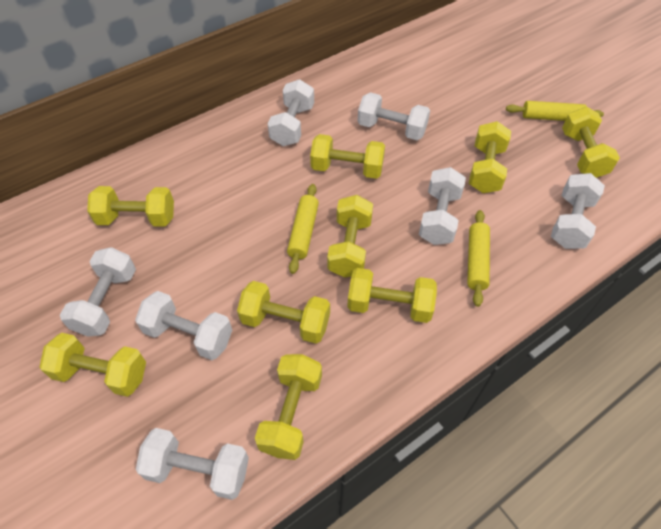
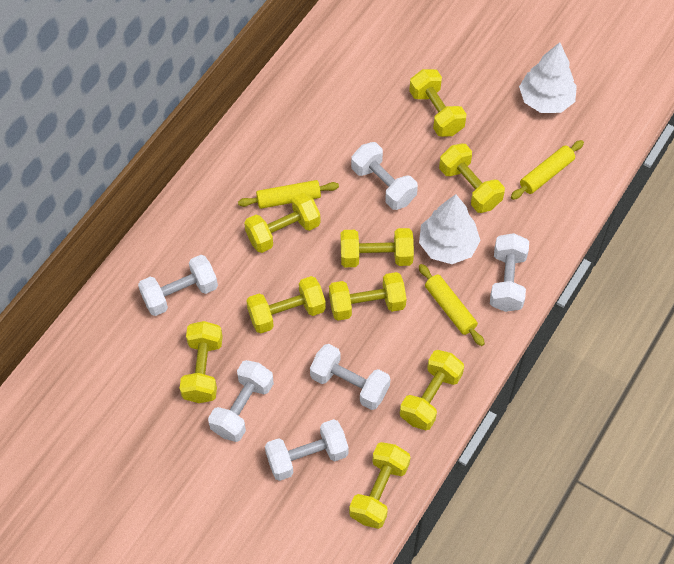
white dumbbell: 7 -> 6
white tree: 0 -> 2

